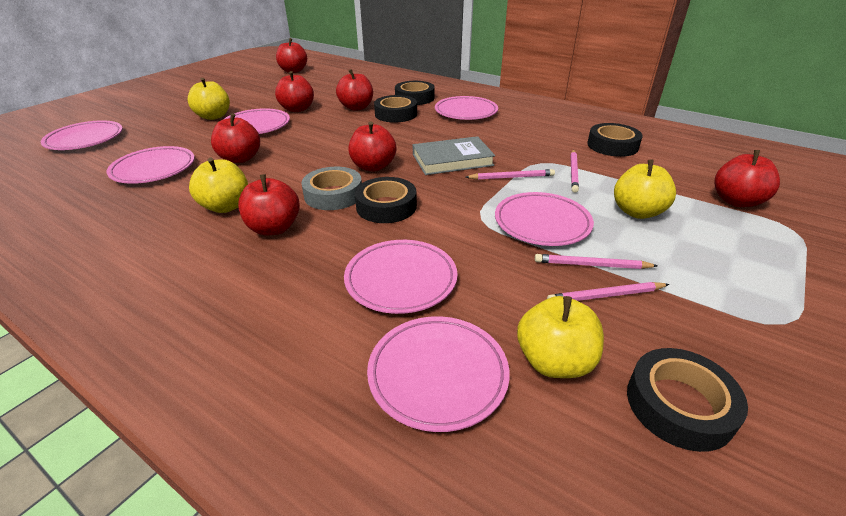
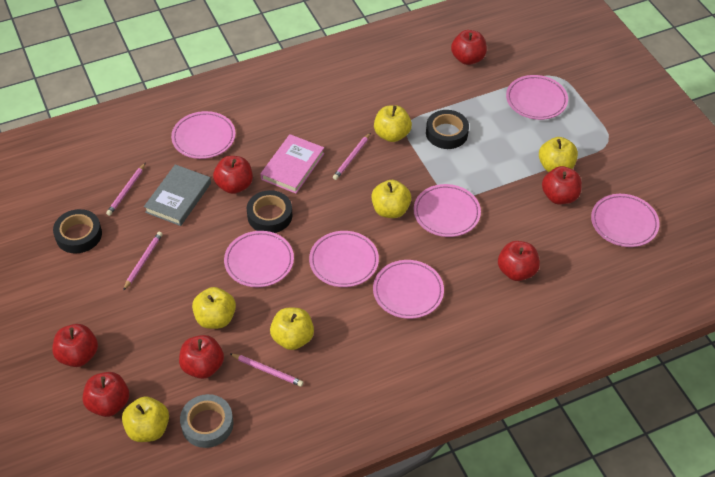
black tape: 5 -> 3
pink book: 0 -> 1
yellow apple: 4 -> 6

